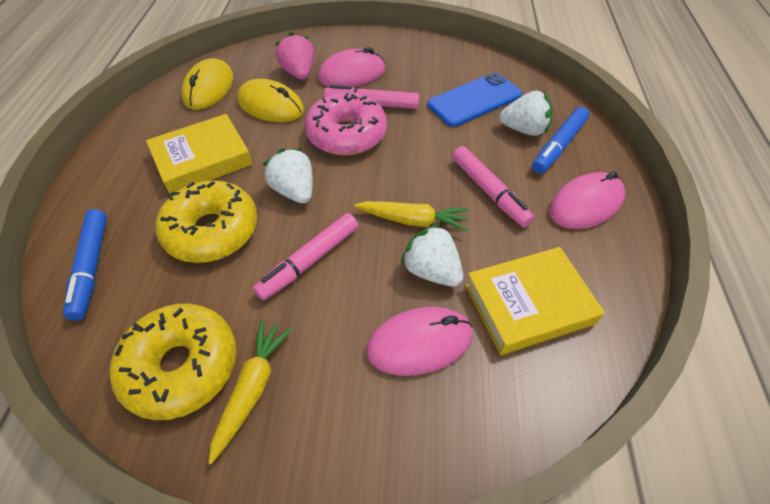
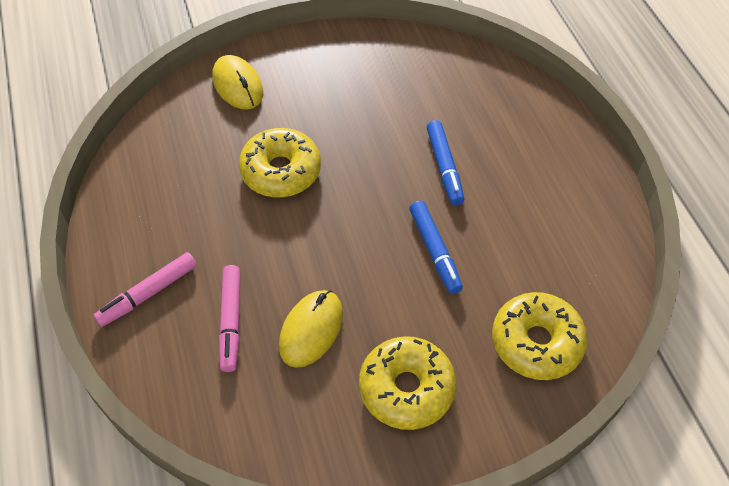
blue phone: 1 -> 0
pink donut: 1 -> 0
pink marker: 3 -> 2
pink mouse: 3 -> 0
pink strawberry: 1 -> 0
white strawberry: 3 -> 0
yellow book: 2 -> 0
yellow carrot: 2 -> 0
yellow donut: 2 -> 3

